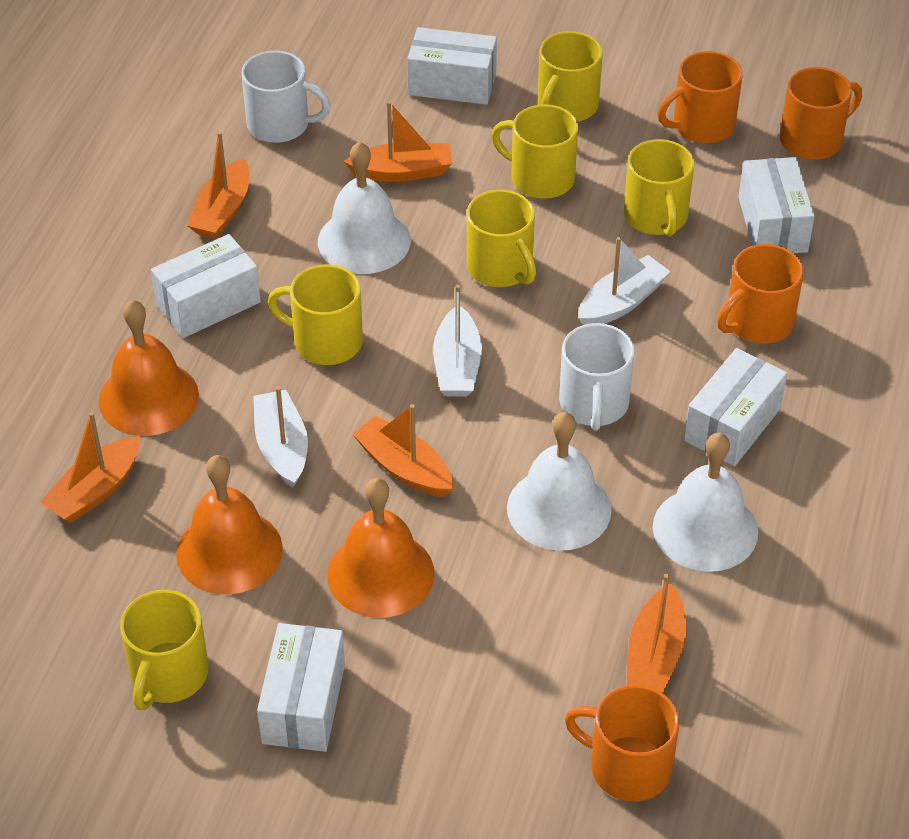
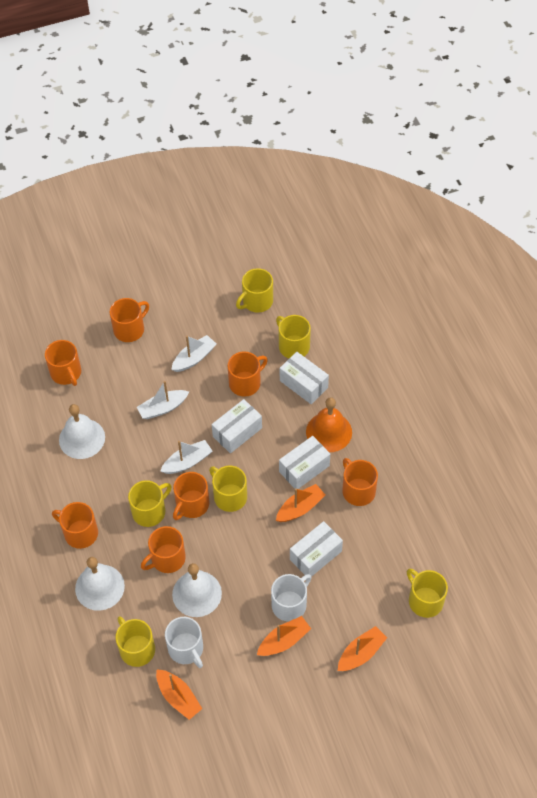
orange bell: 3 -> 1
orange boat: 5 -> 4
orange mug: 4 -> 7
white box: 5 -> 4

